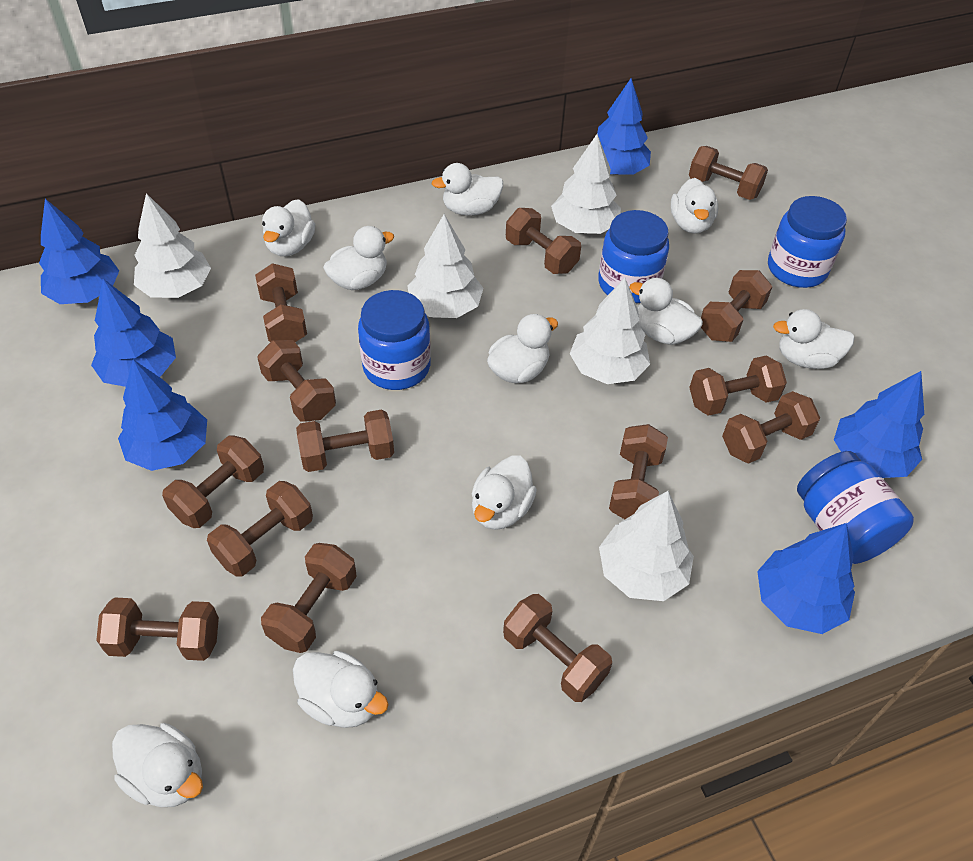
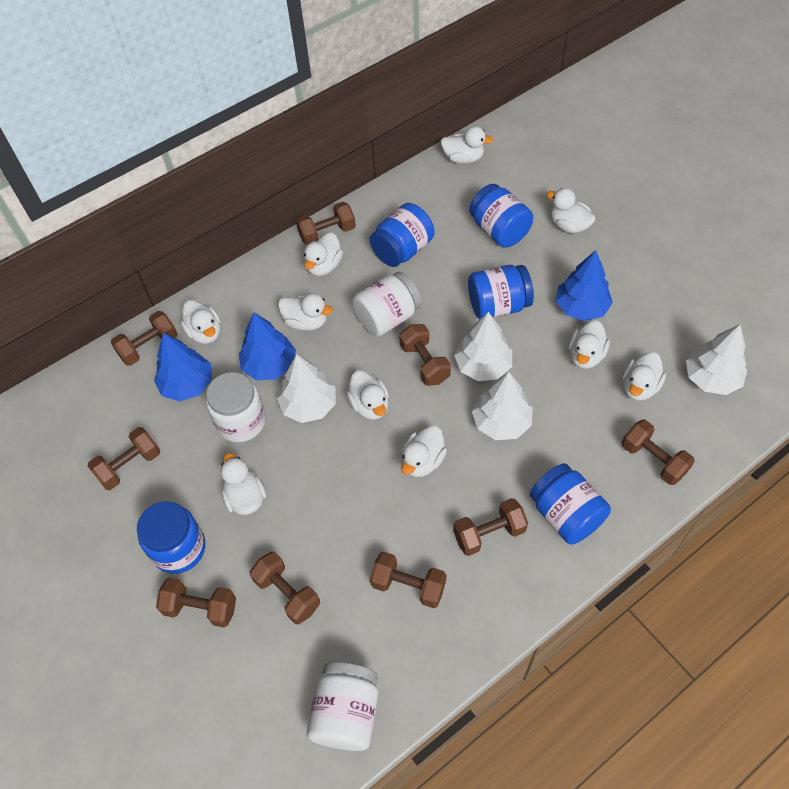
blue jar: 4 -> 5
blue tree: 6 -> 3
brown dumbbell: 14 -> 9
white jar: 0 -> 3
white tree: 5 -> 4

